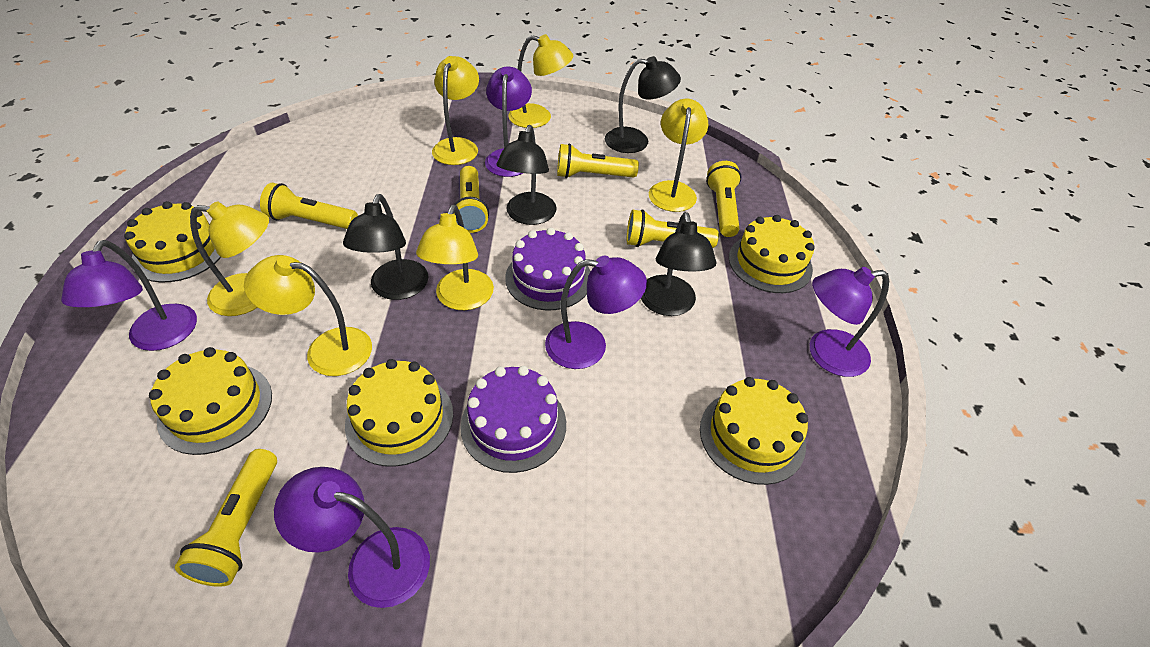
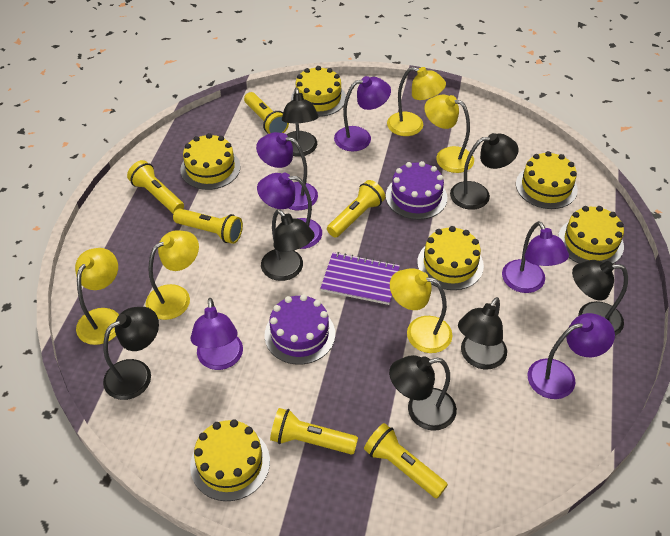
black lamp: 4 -> 7
purple lamp: 5 -> 6
purple notebook: 0 -> 1
yellow cake: 5 -> 6
yellow lamp: 6 -> 5

